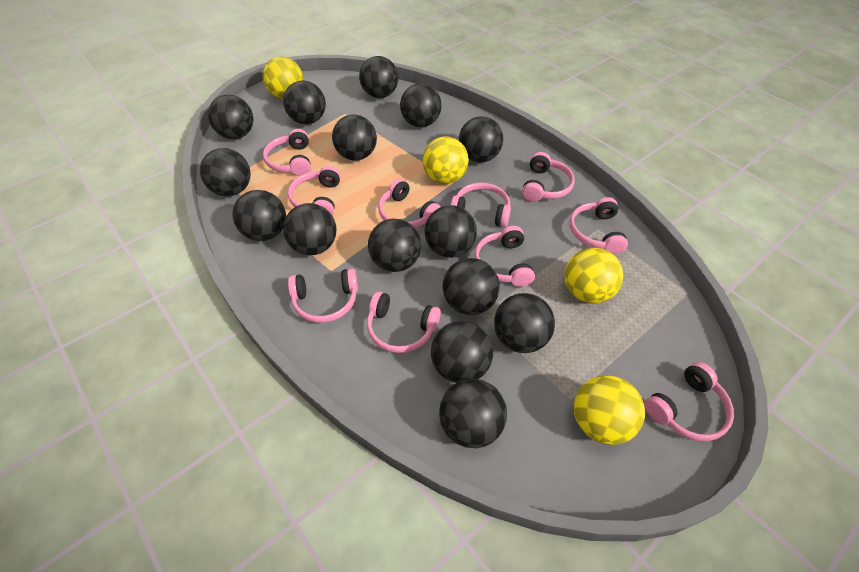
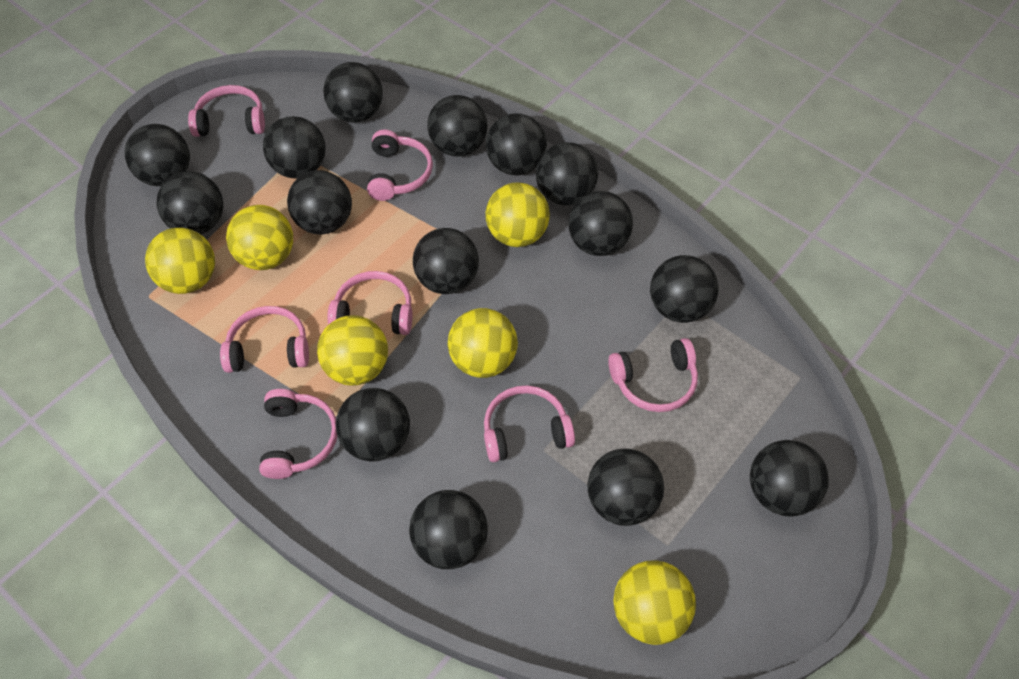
pink headphones: 10 -> 7
yellow ball: 4 -> 6

